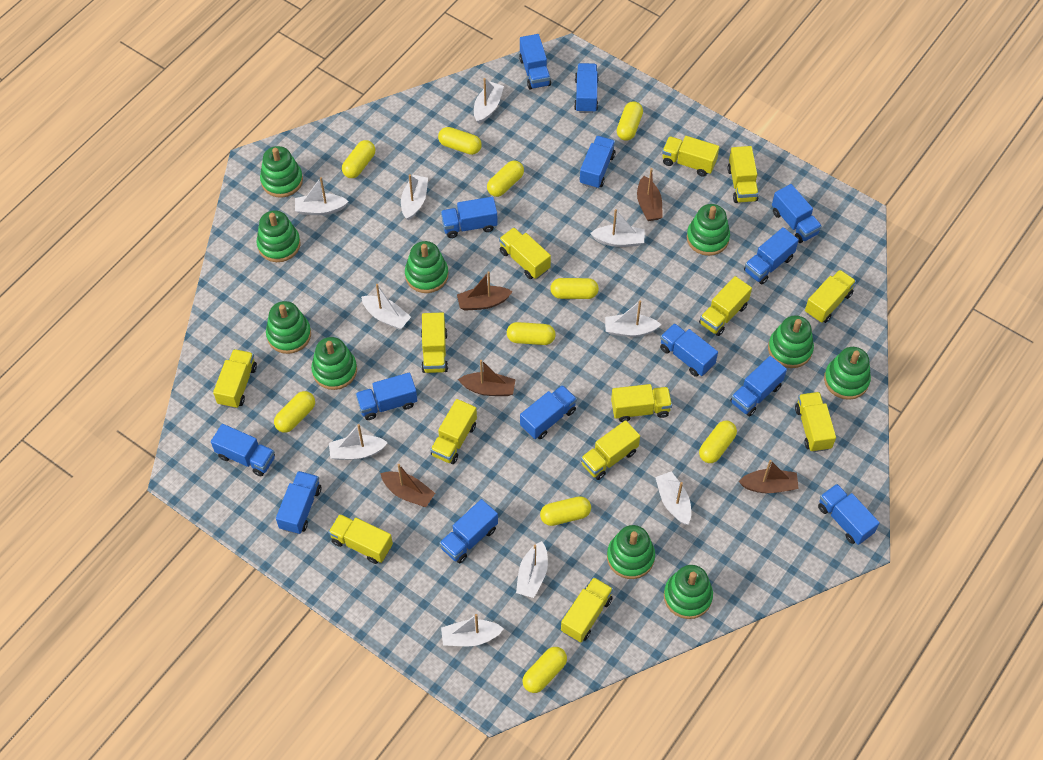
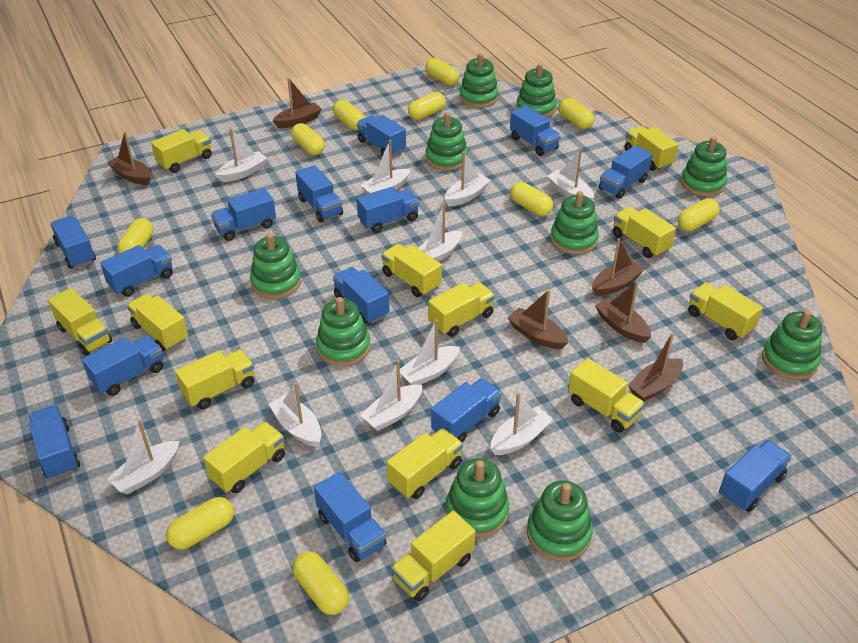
brown boat: 5 -> 6

